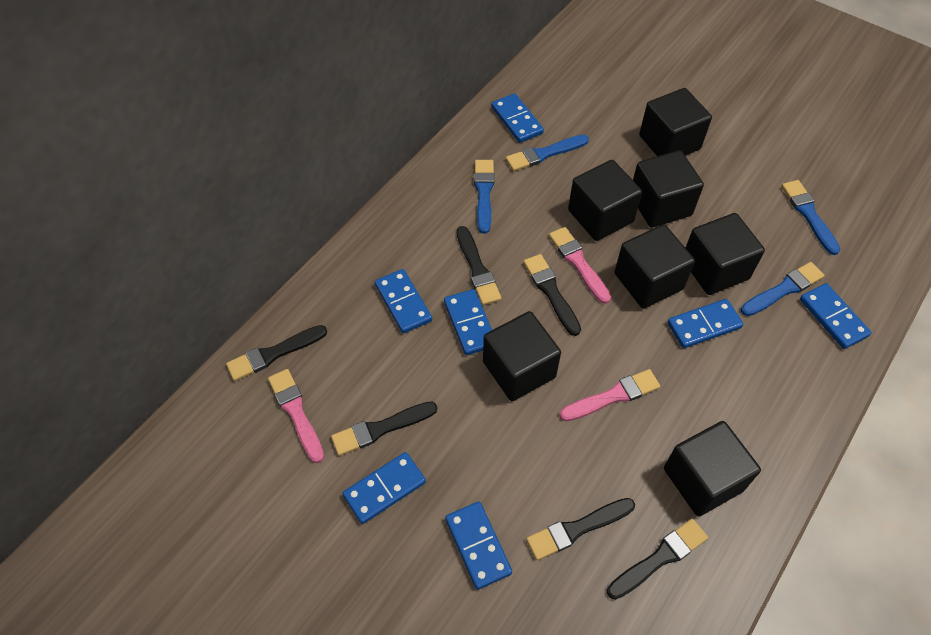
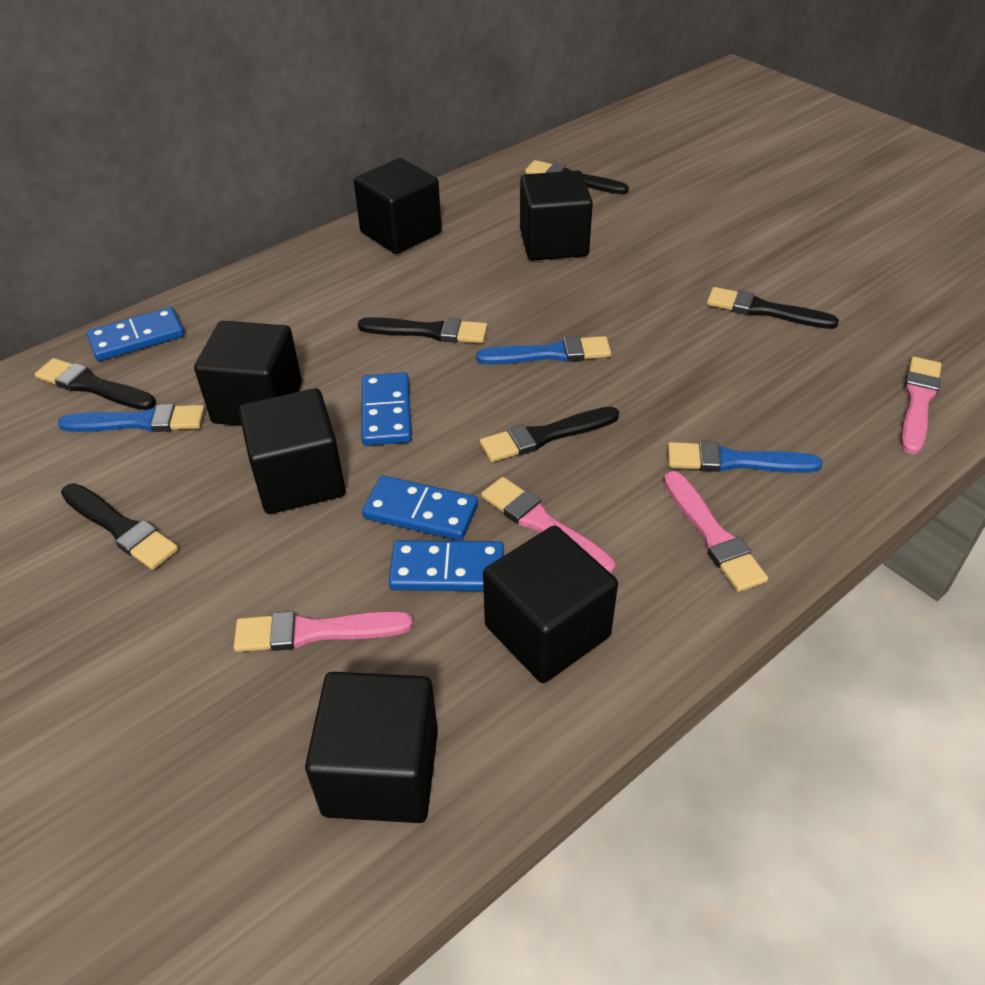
black cube: 7 -> 6
blue brush: 4 -> 3
blue domino: 7 -> 4
pink brush: 3 -> 4

